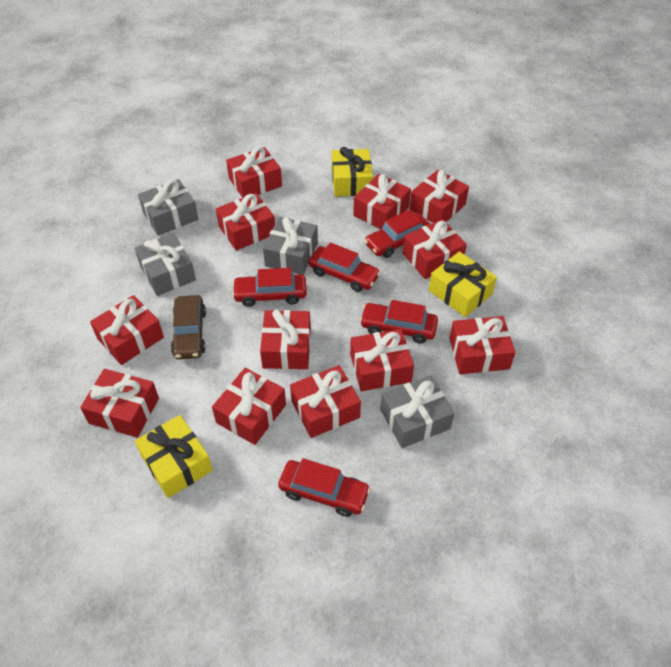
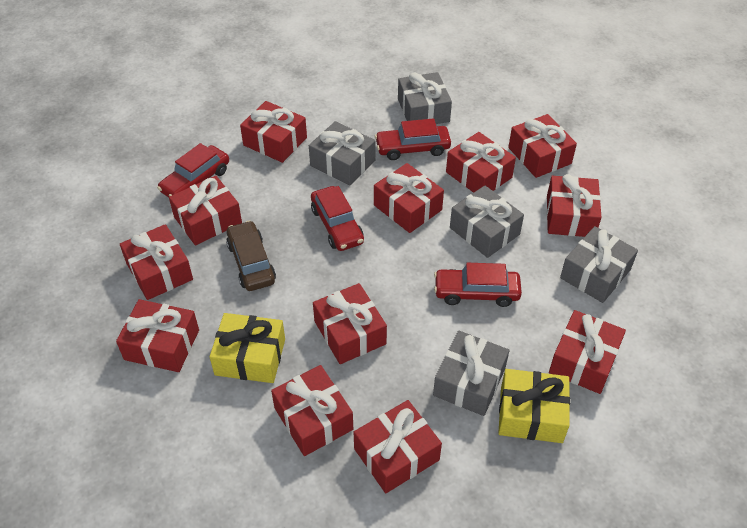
grey gift: 4 -> 5
red car: 5 -> 4
yellow gift: 3 -> 2

